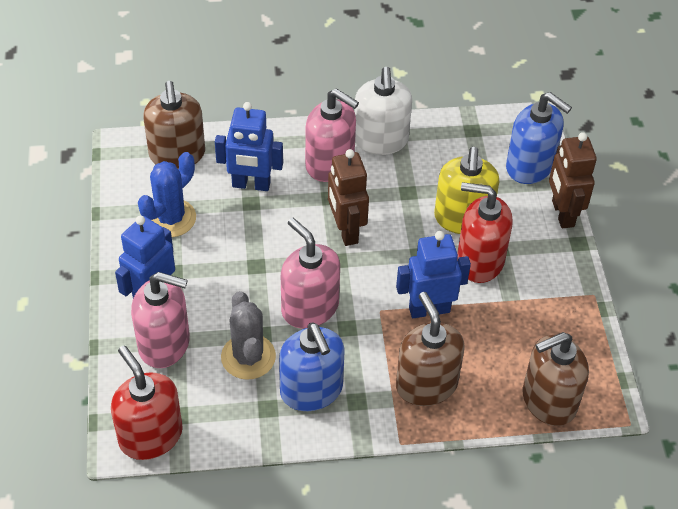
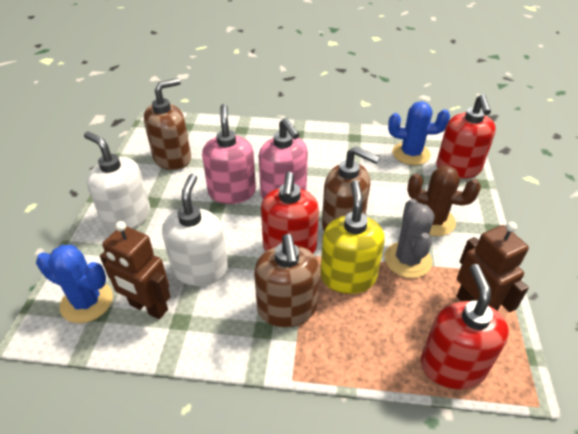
blue cactus: 1 -> 2
blue robot: 3 -> 0
blue soap dispenser: 2 -> 0
brown cactus: 0 -> 1
pink soap dispenser: 3 -> 2
red soap dispenser: 2 -> 3
white soap dispenser: 1 -> 2

